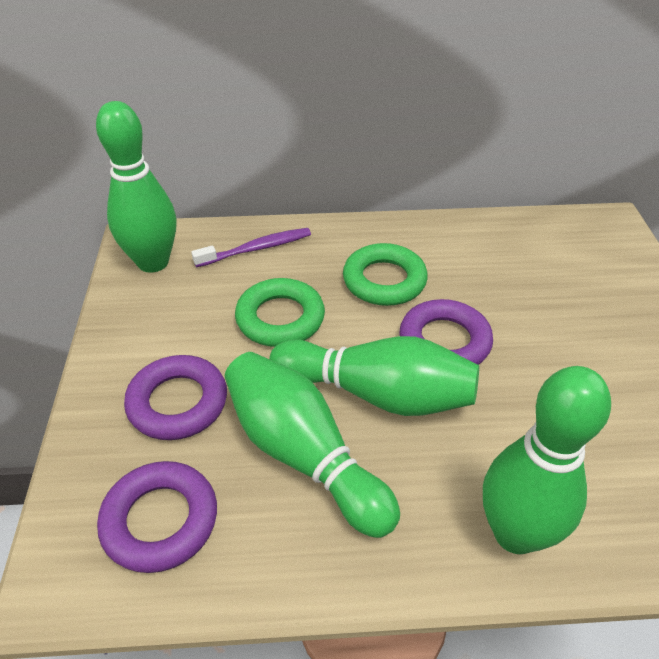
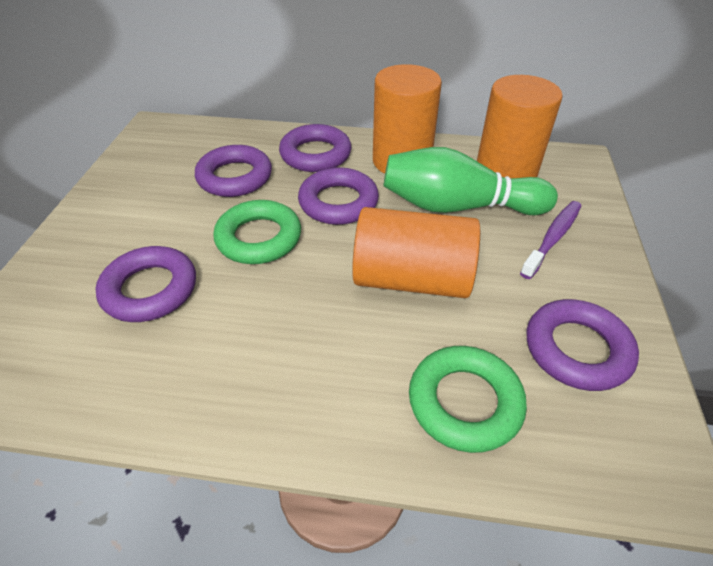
green bowling pin: 4 -> 1
orange cylinder: 0 -> 3
purple ring: 3 -> 5

